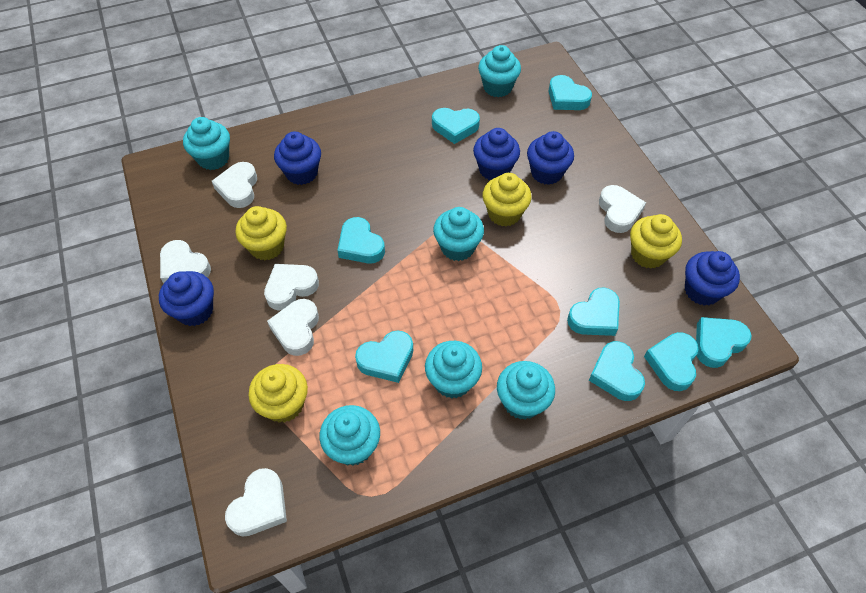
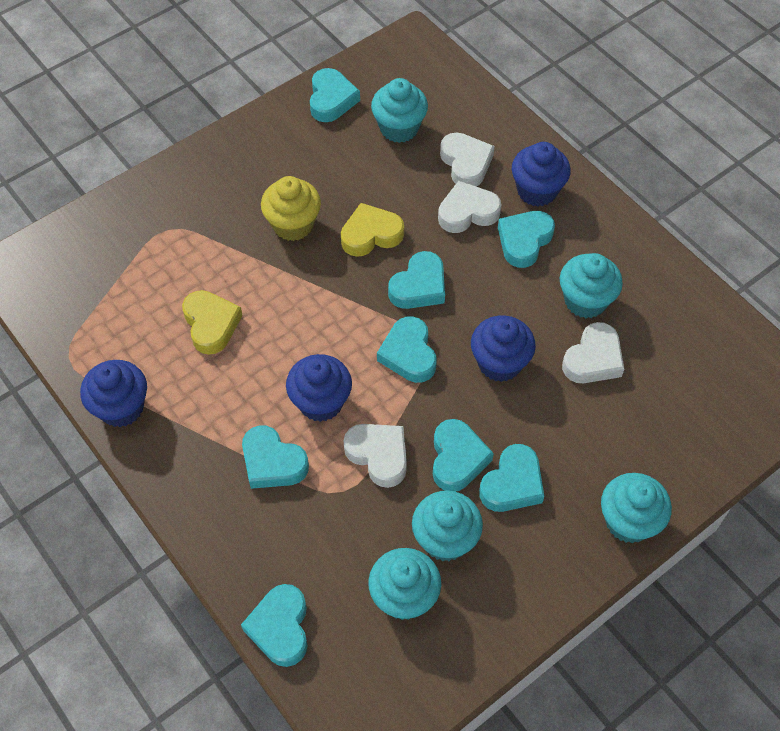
blue cupcake: 5 -> 4
turquoise cupcake: 6 -> 5
white heart: 6 -> 4
yellow cupcake: 4 -> 1
yellow heart: 0 -> 2

